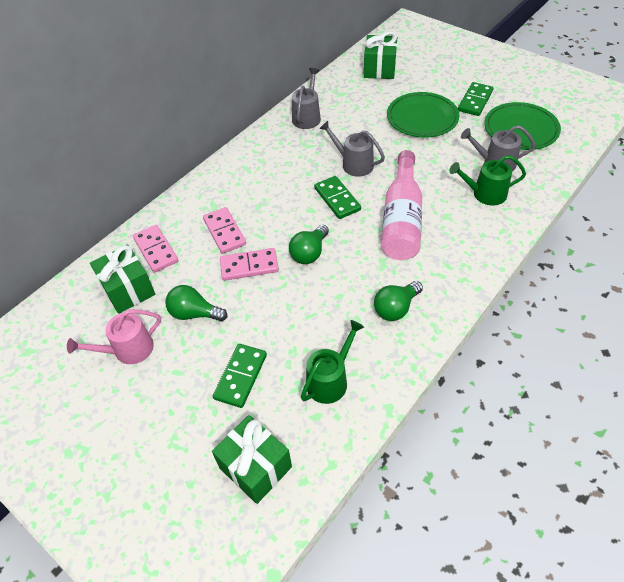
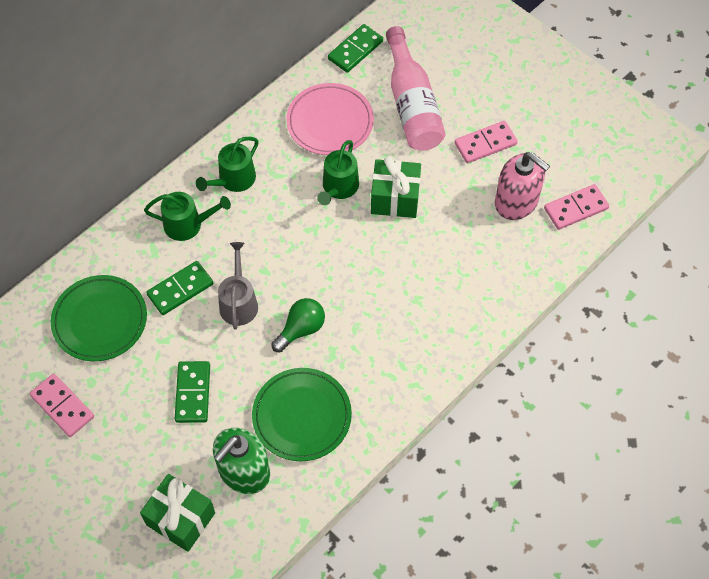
green gift: 3 -> 2
green light bulb: 3 -> 1
green soap dispenser: 0 -> 1
green watering can: 2 -> 3
grey watering can: 3 -> 1
pink plate: 0 -> 1
pink soap dispenser: 0 -> 1
pink watering can: 1 -> 0

